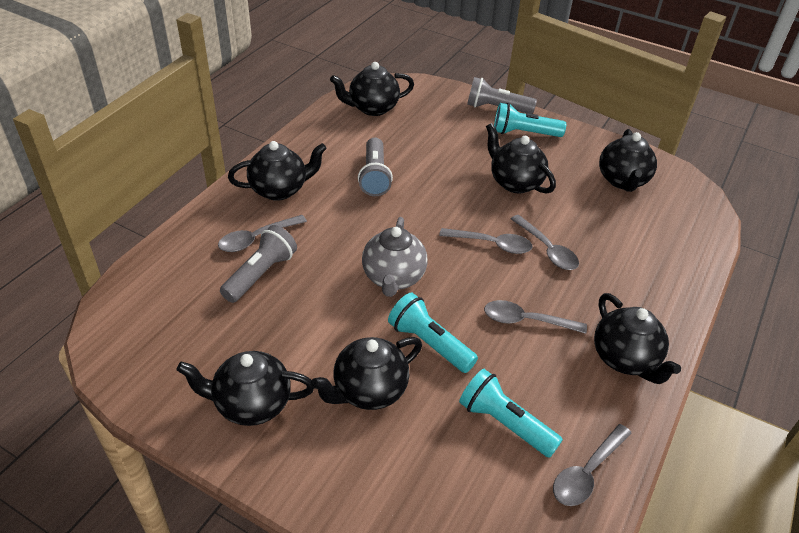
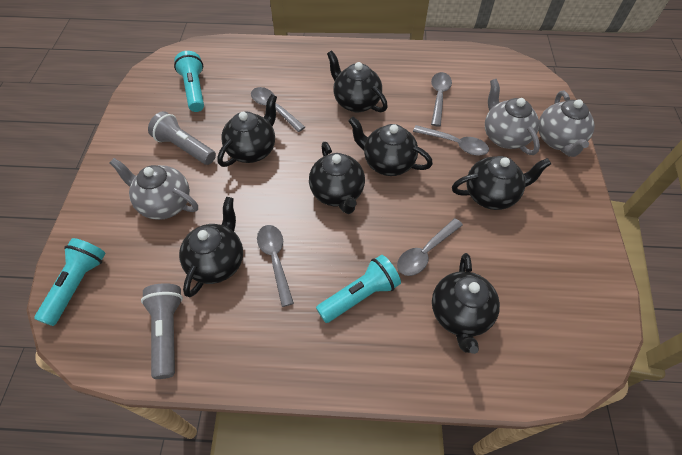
grey flashlight: 3 -> 2
grey teapot: 1 -> 3

